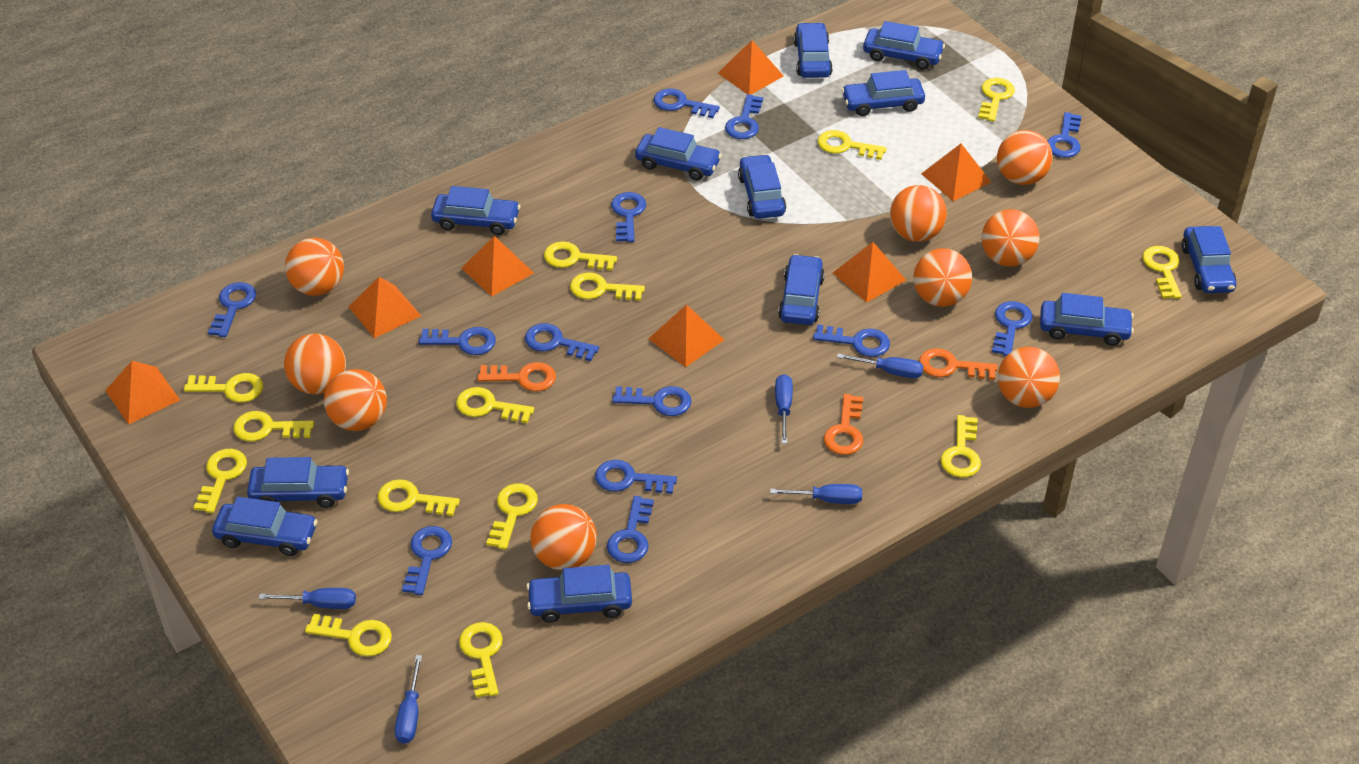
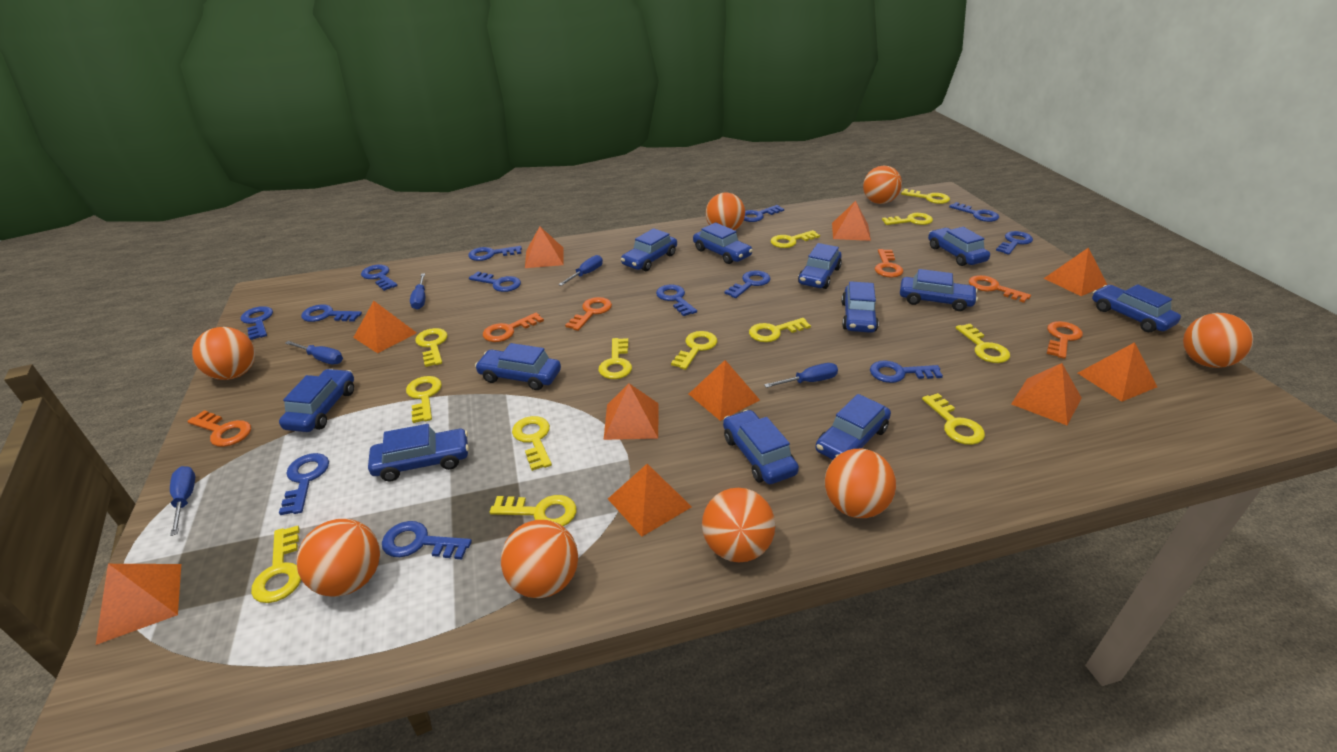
orange ball: 9 -> 8
orange key: 3 -> 6
orange pyramid: 7 -> 10
yellow key: 14 -> 13

